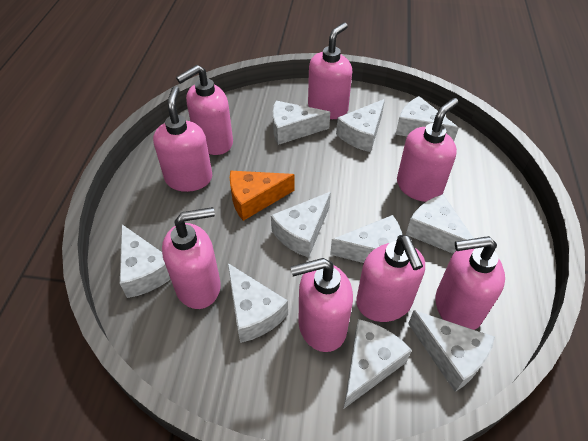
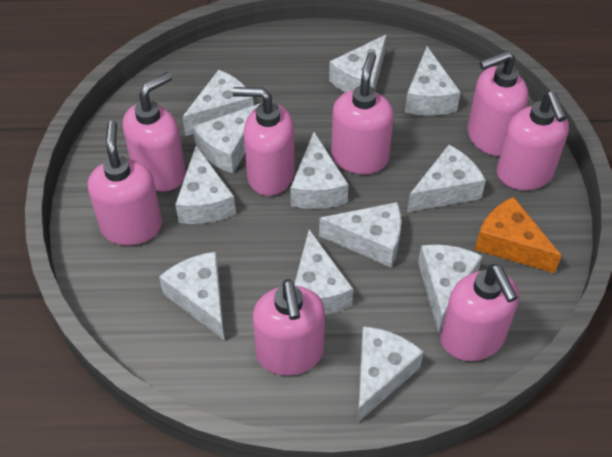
white cheese: 10 -> 12

